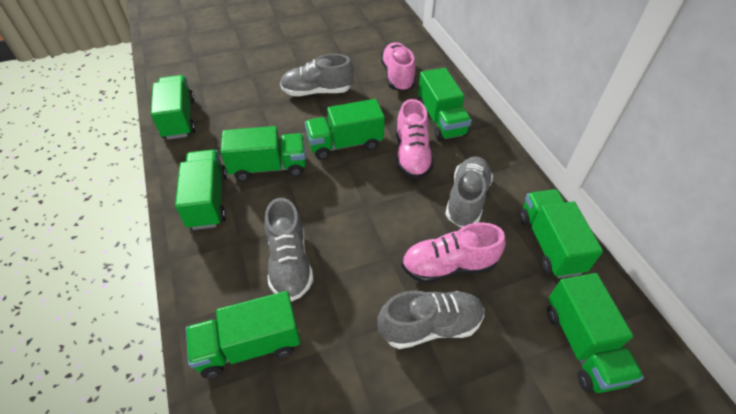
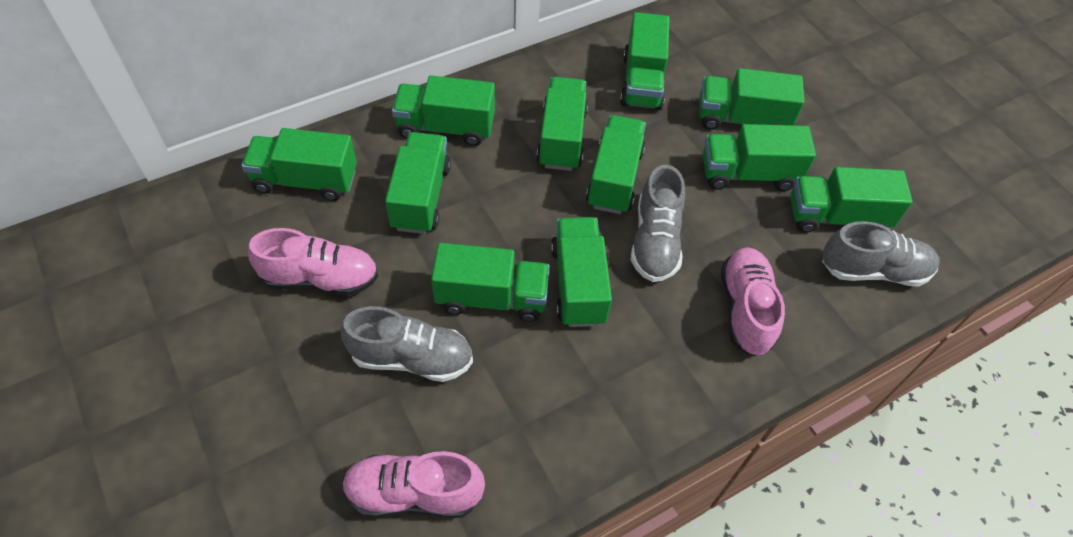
green truck: 8 -> 11
grey shoe: 4 -> 3

